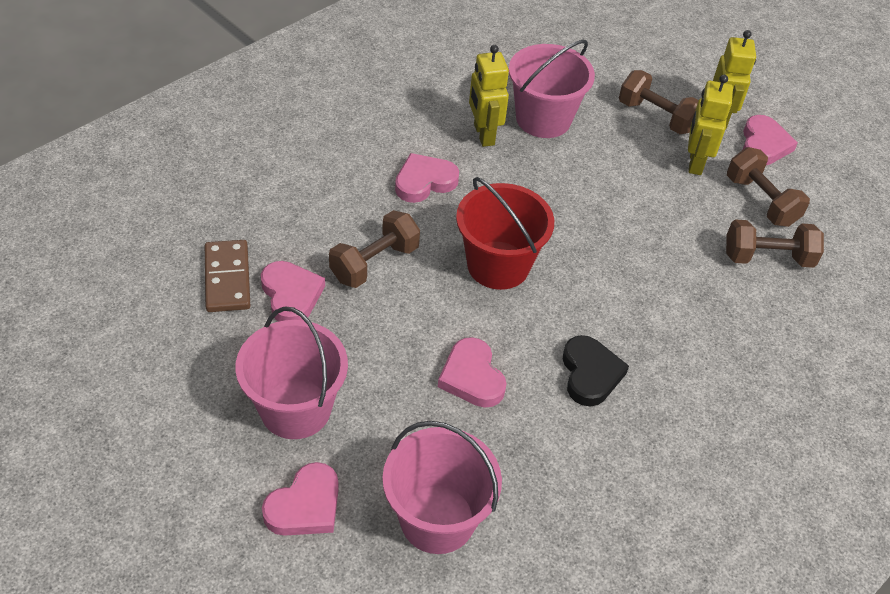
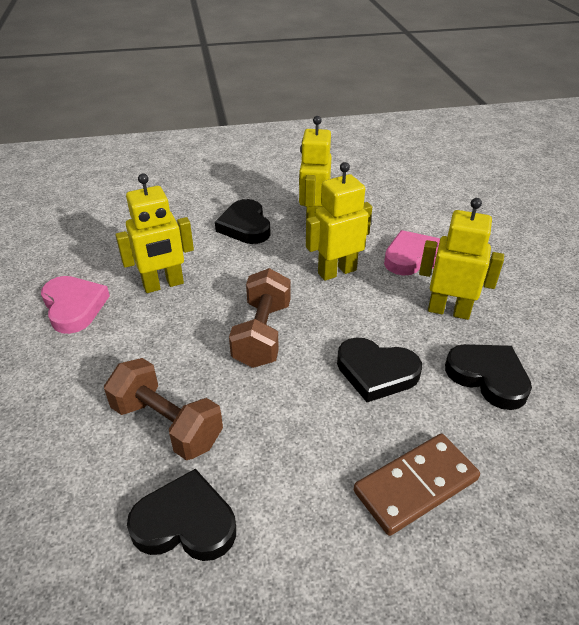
black heart: 1 -> 4
brown dumbbell: 4 -> 2
pink bucket: 3 -> 0
pink heart: 5 -> 2
red bucket: 1 -> 0
yellow robot: 3 -> 4

